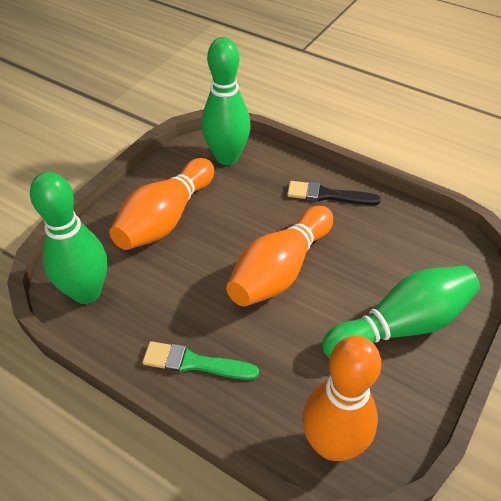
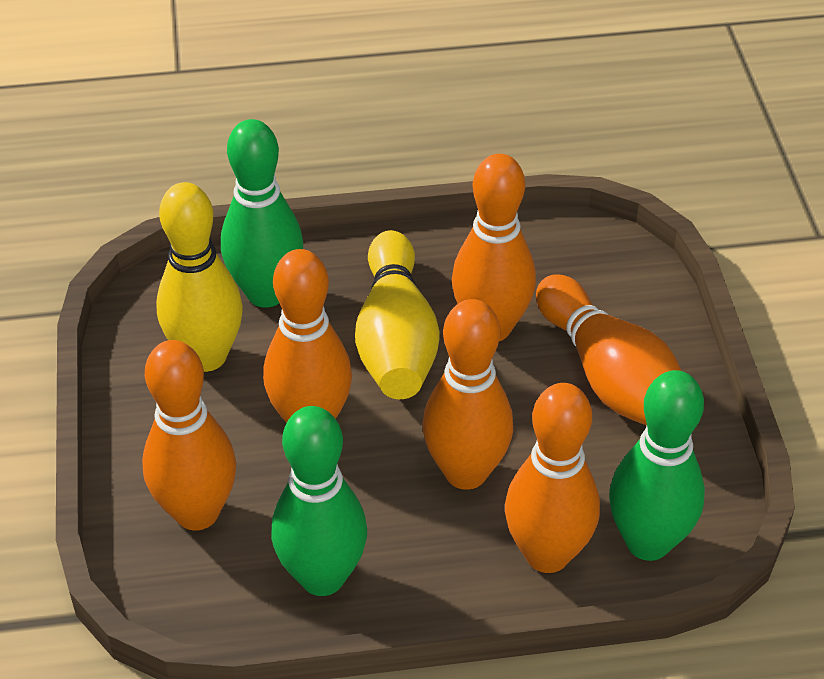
black brush: 1 -> 0
green brush: 1 -> 0
orange bowling pin: 3 -> 6
yellow bowling pin: 0 -> 2

